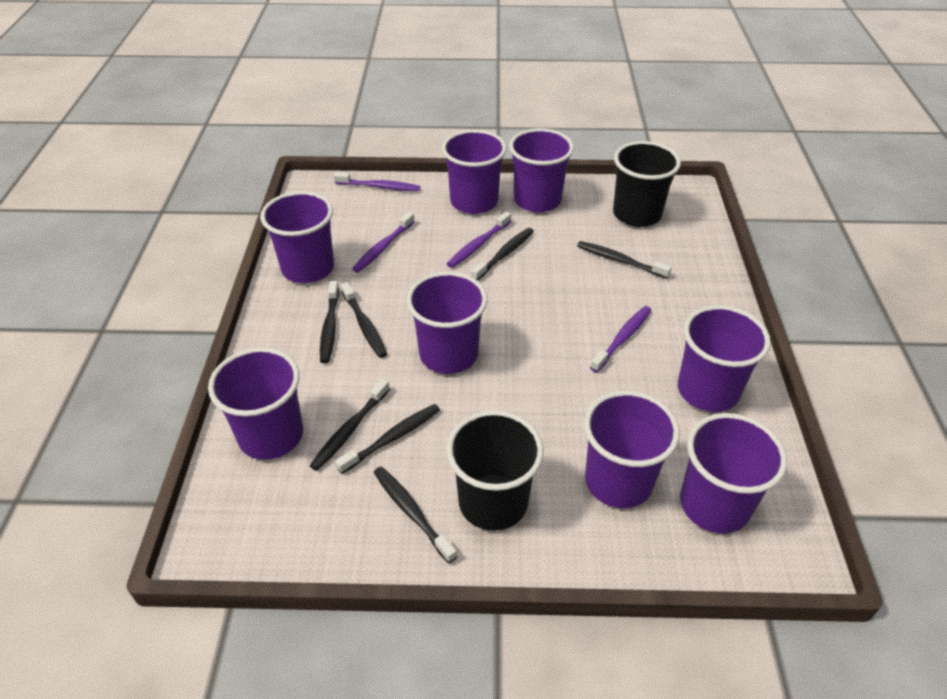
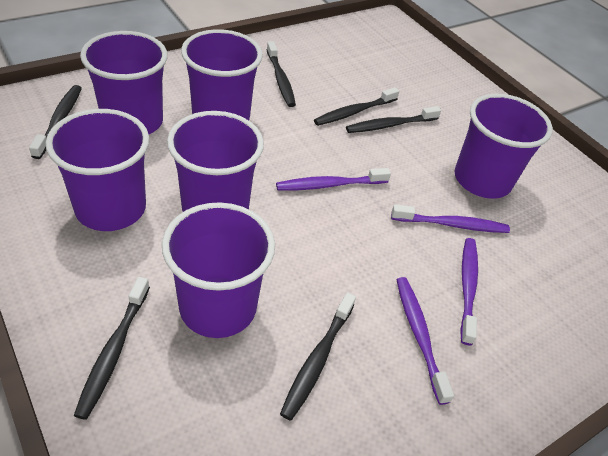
black cup: 2 -> 0
black toothbrush: 7 -> 6
purple cup: 8 -> 6

